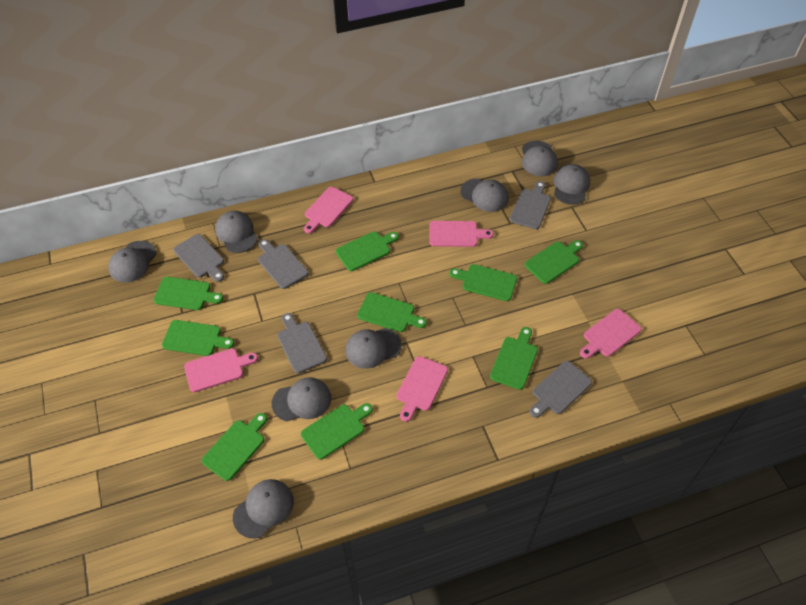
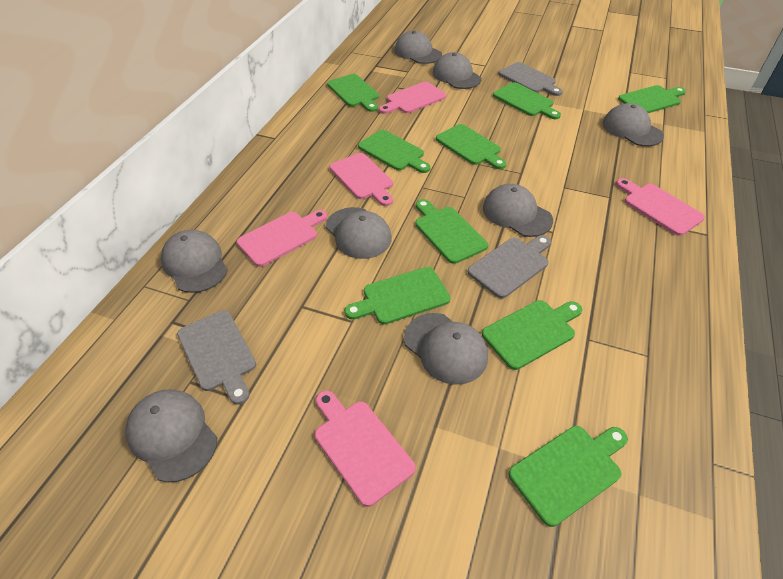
grey cutting board: 5 -> 3

